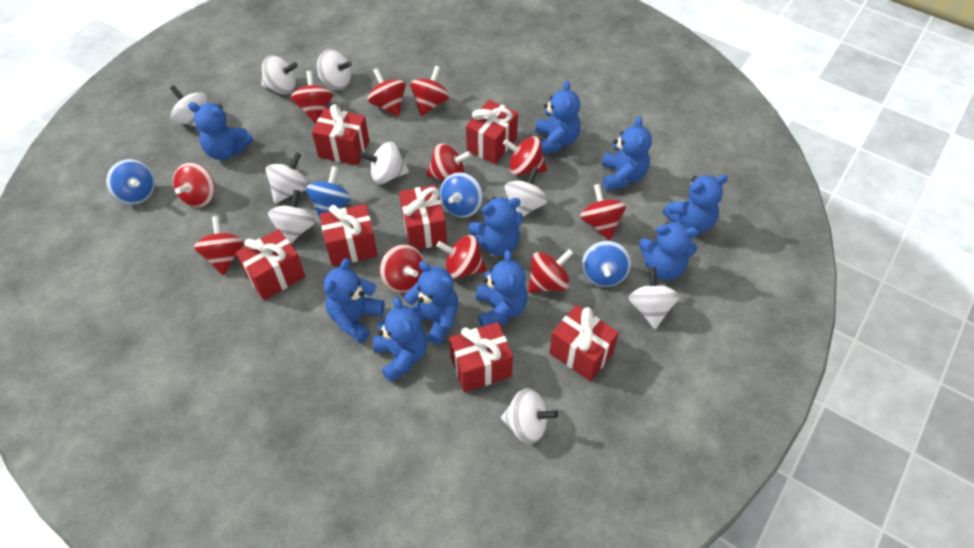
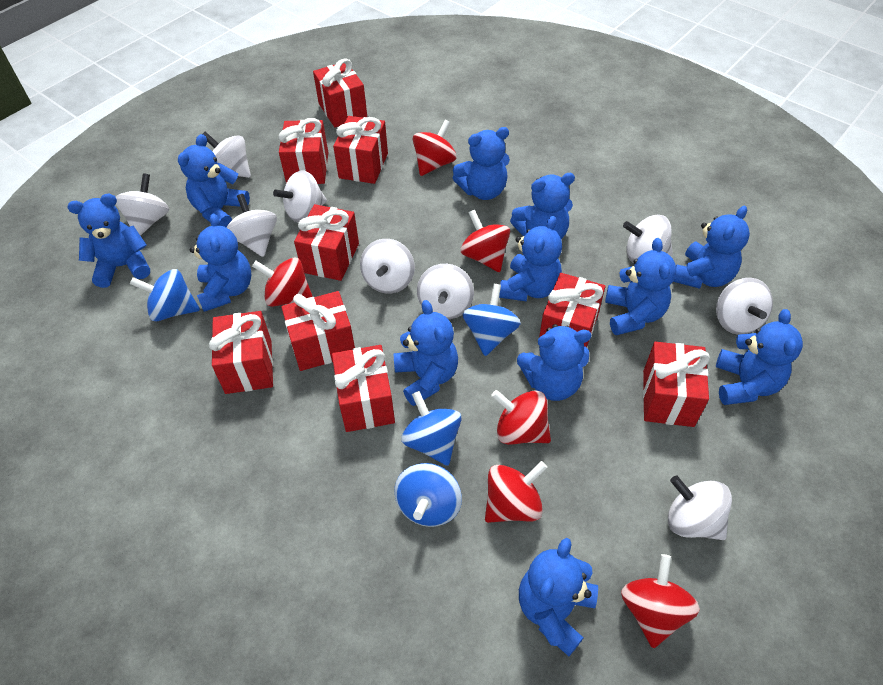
blue teddy bear: 10 -> 12
red gift: 7 -> 9
red spinning top: 11 -> 6

